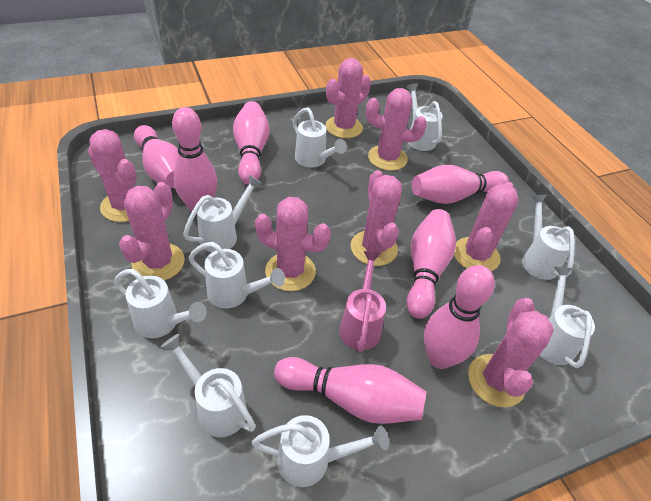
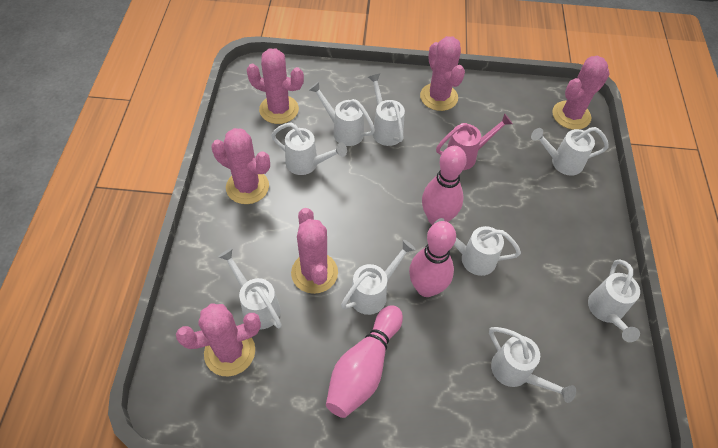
pink bowling pin: 7 -> 3
pink cactus: 8 -> 6

